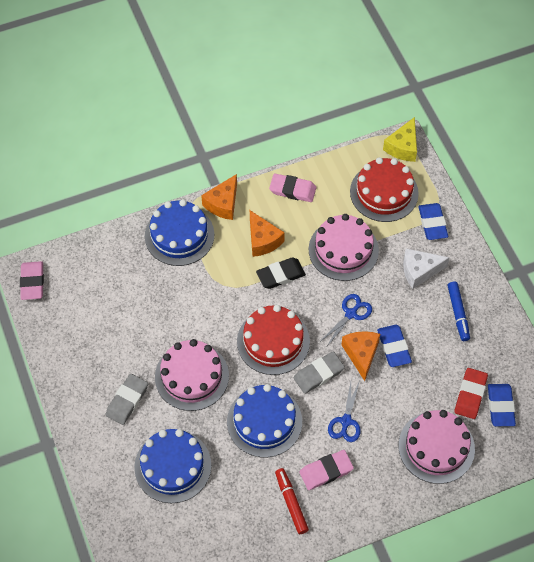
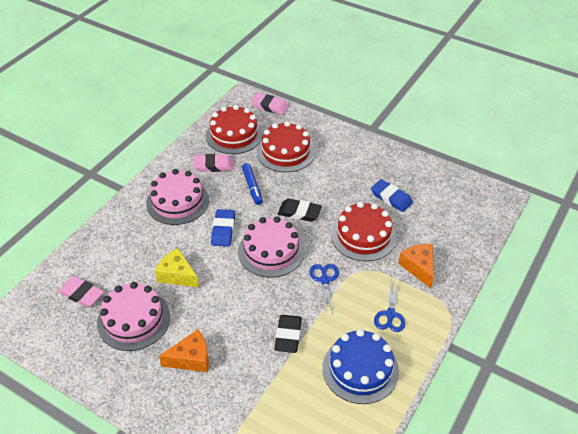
black eraser: 1 -> 2
blue cake: 3 -> 1
blue eraser: 3 -> 2
grey eraser: 2 -> 0
orange cheese: 3 -> 2
red cake: 2 -> 3
red eraser: 1 -> 0
red marker: 1 -> 0
white cheese: 1 -> 0

